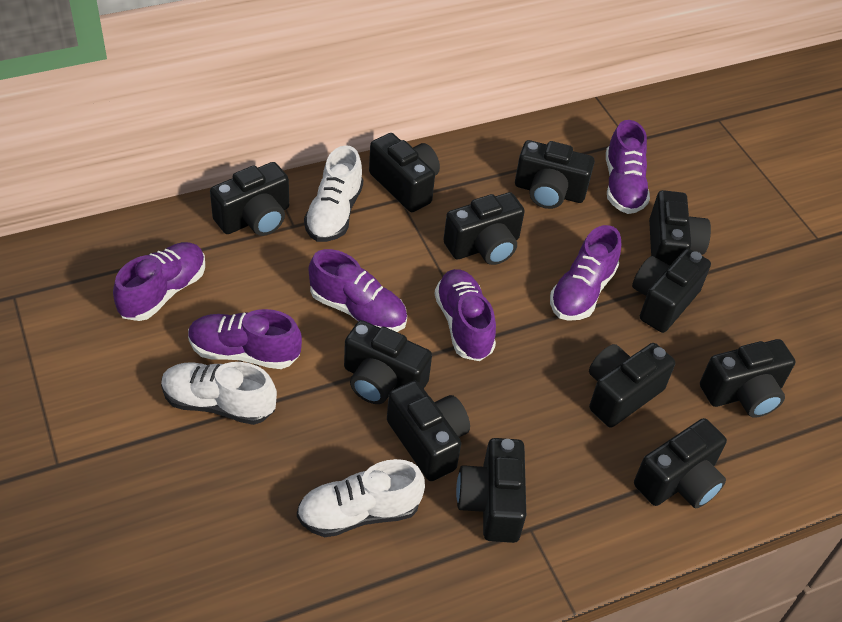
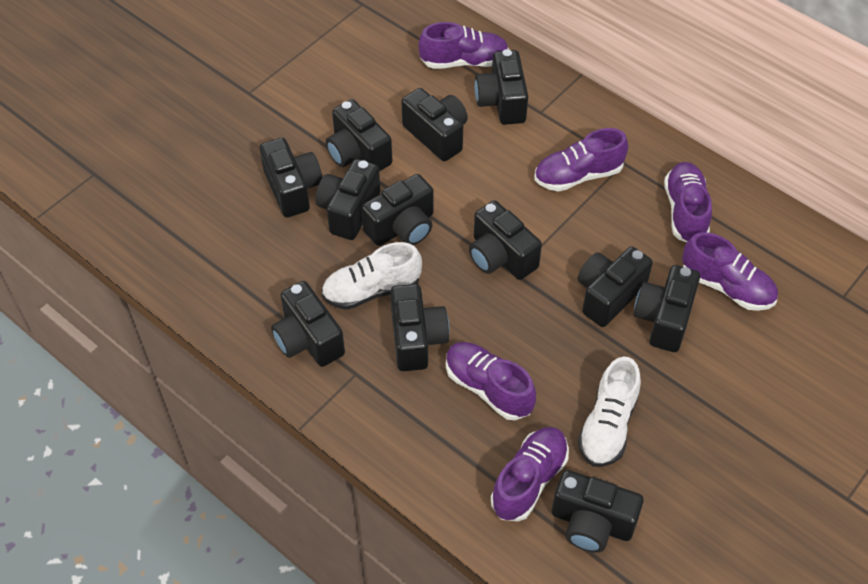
white shoe: 3 -> 2

